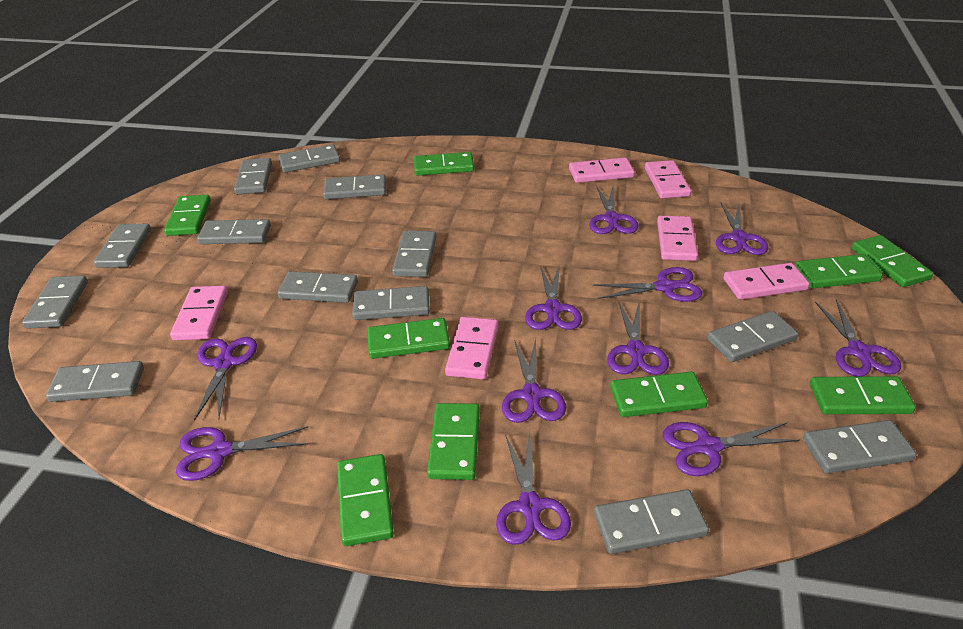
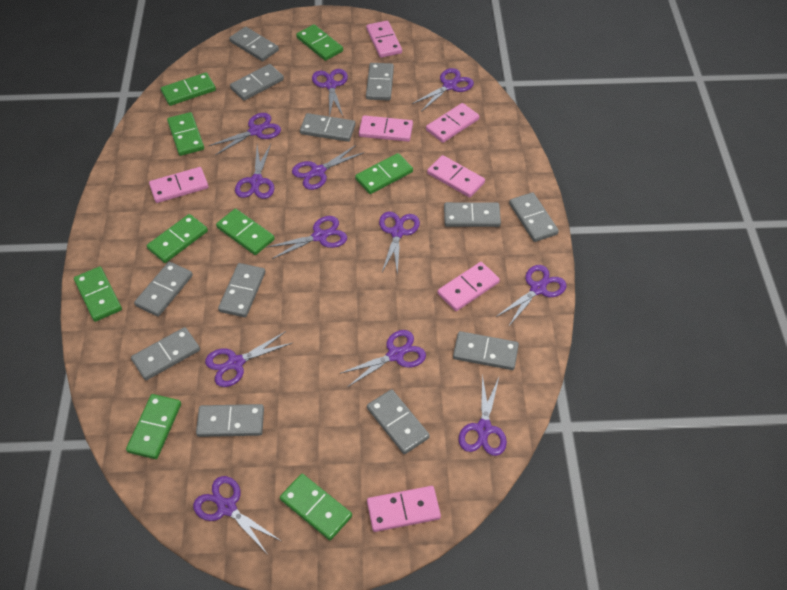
grey domino: 13 -> 12
pink domino: 6 -> 7
purple scissors: 11 -> 12

